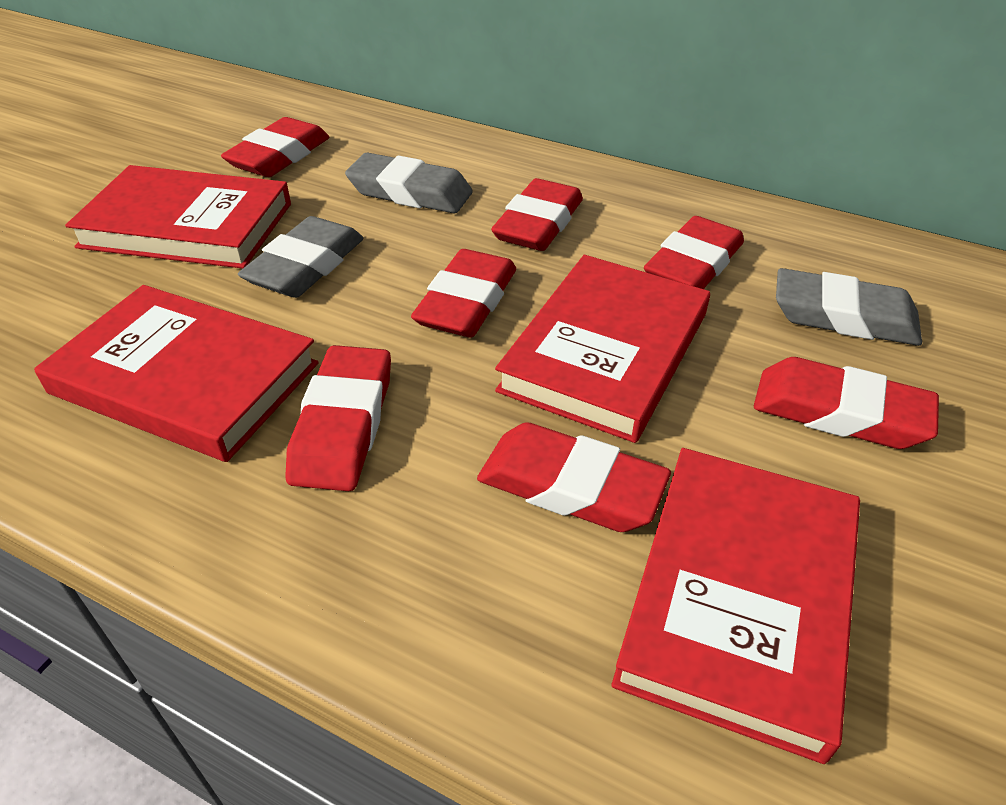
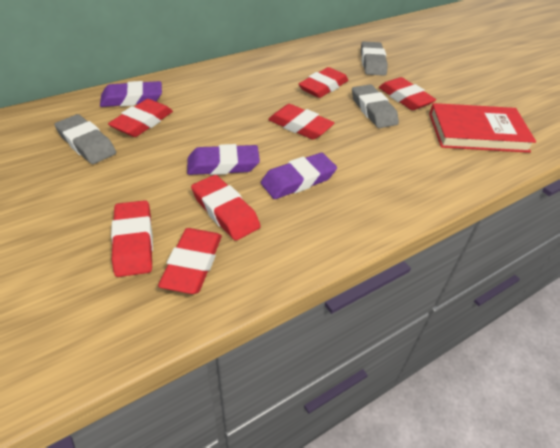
purple eraser: 0 -> 3
red book: 4 -> 1

